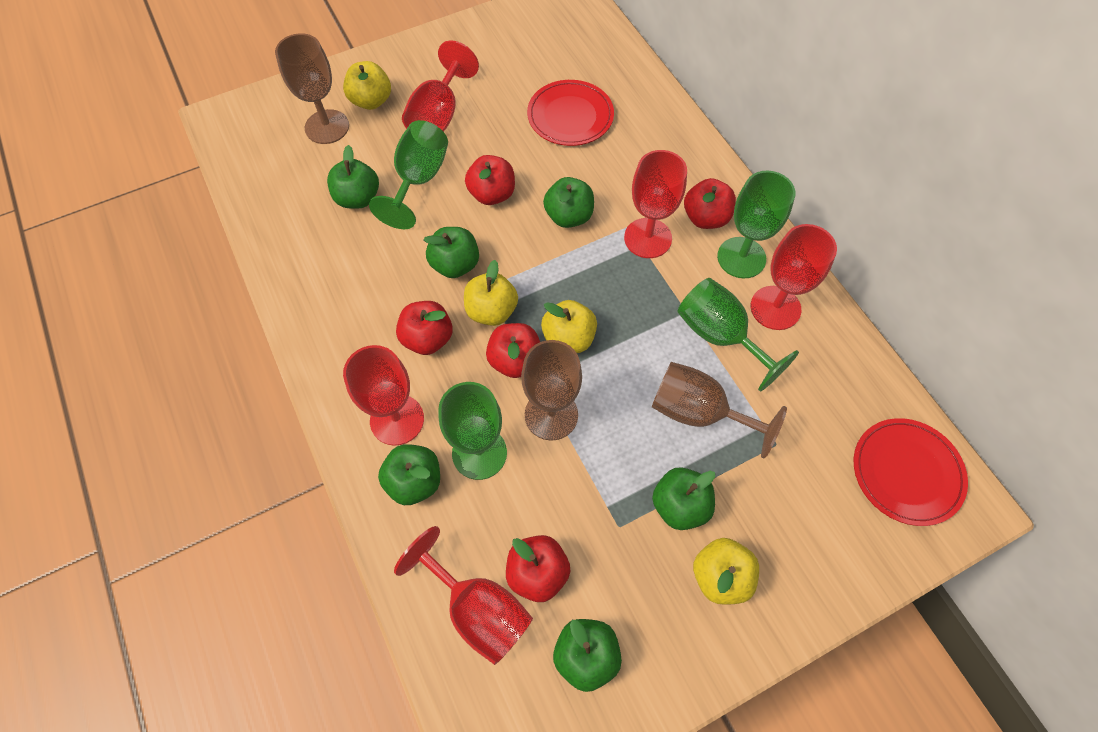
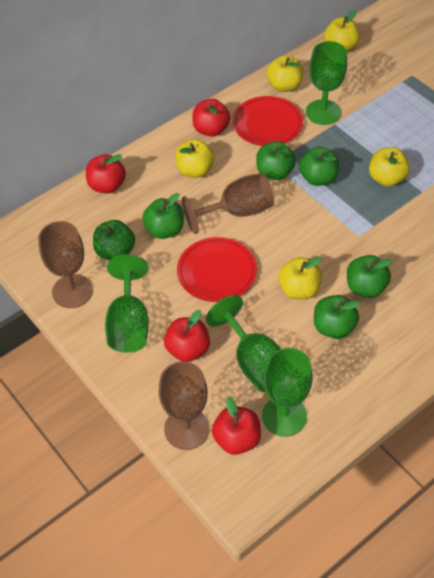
red apple: 5 -> 4
red goblet: 5 -> 0
yellow apple: 4 -> 5

